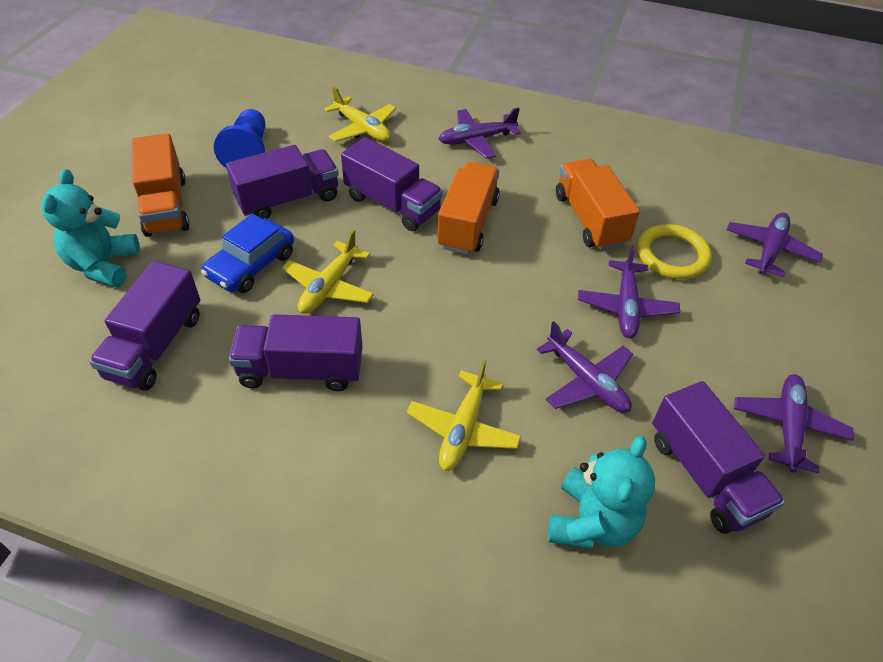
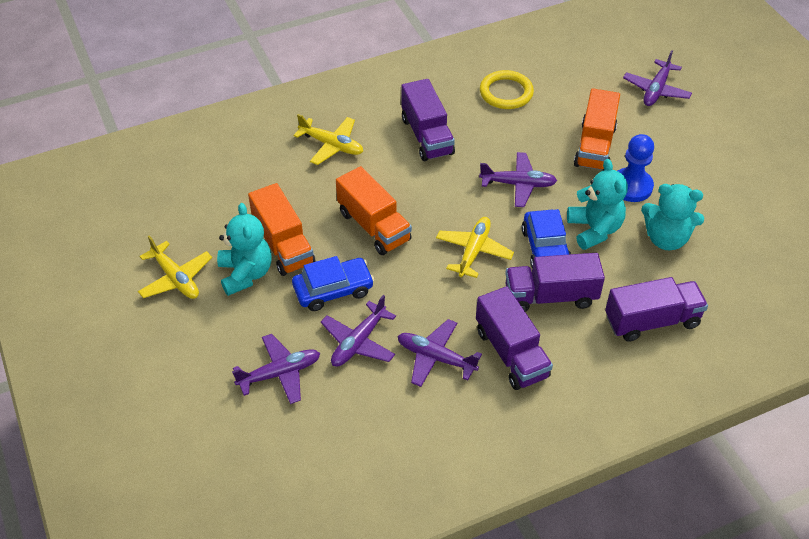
blue car: 1 -> 2
purple truck: 5 -> 4
turquoise teddy bear: 2 -> 3

